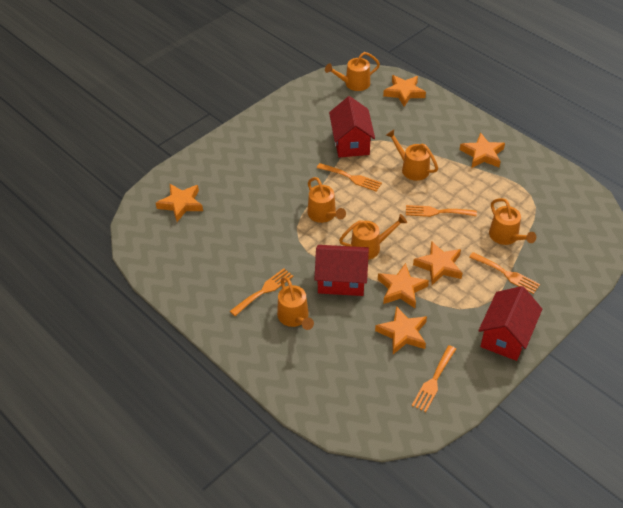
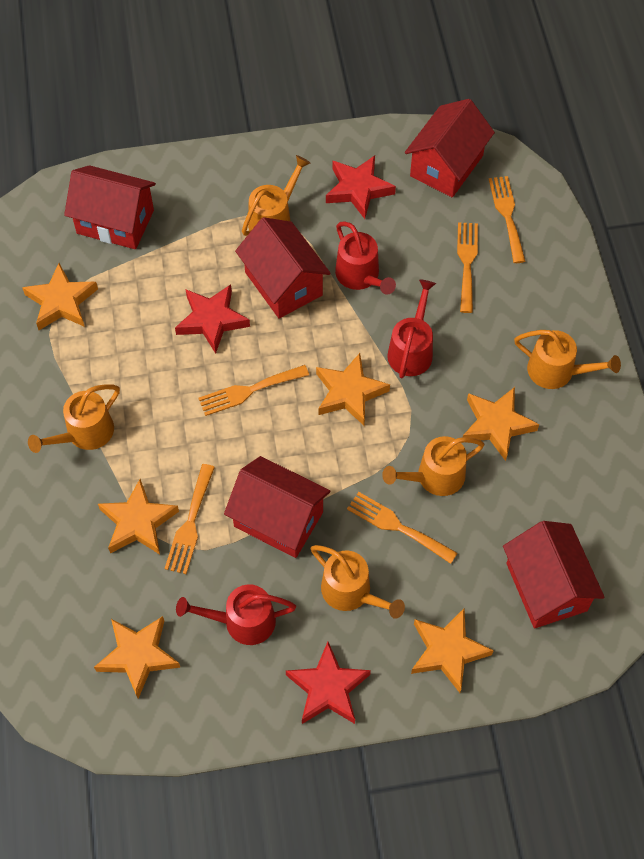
orange watering can: 6 -> 5
red house: 3 -> 5
red star: 0 -> 3
red watering can: 0 -> 3

